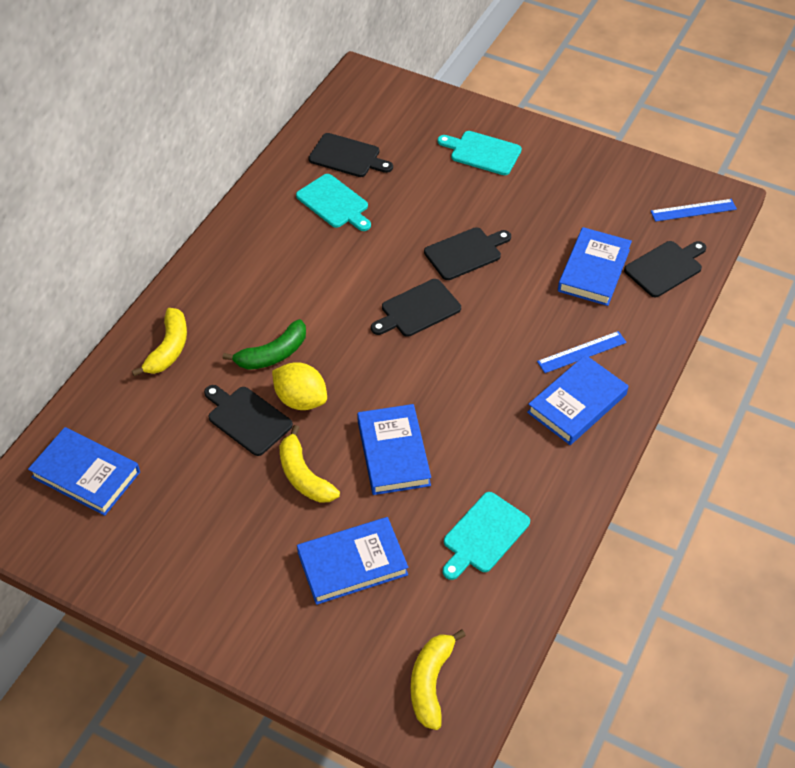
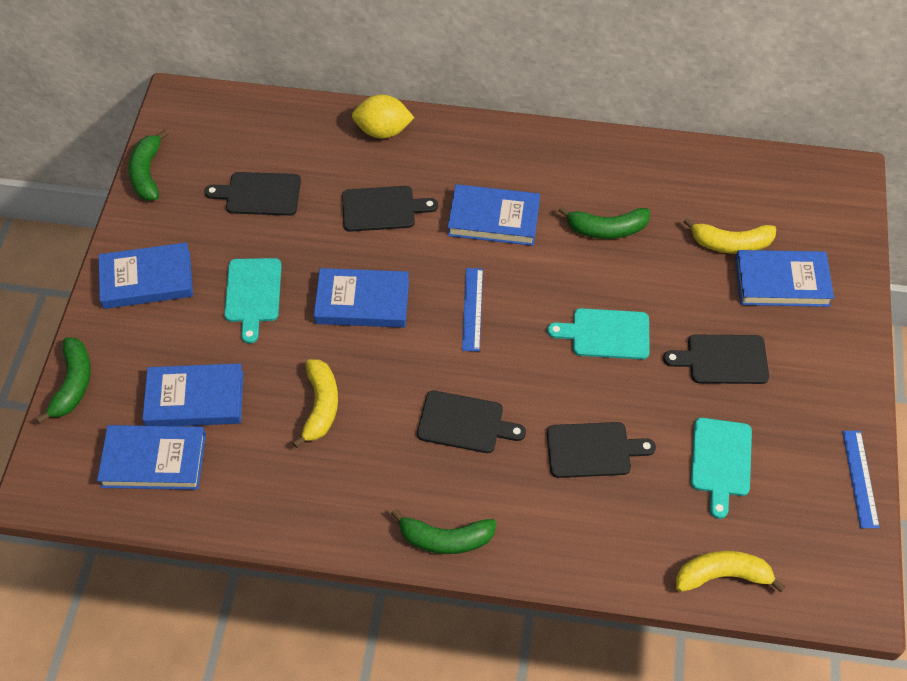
blue book: 5 -> 6
green banana: 1 -> 4

